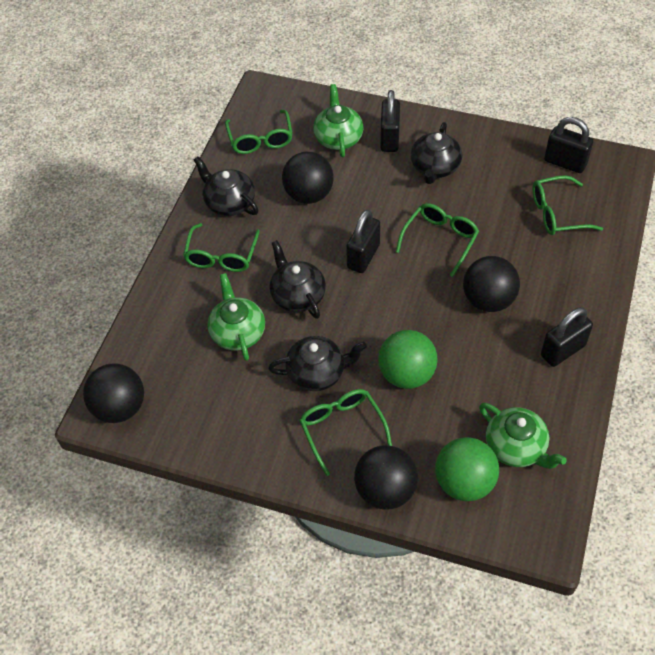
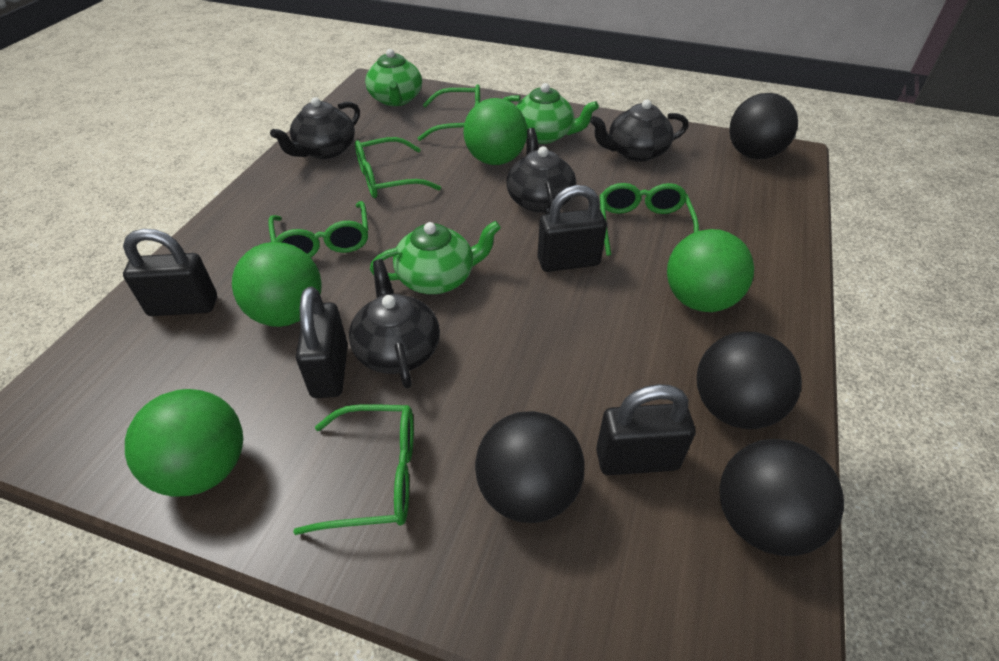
green ball: 2 -> 4

